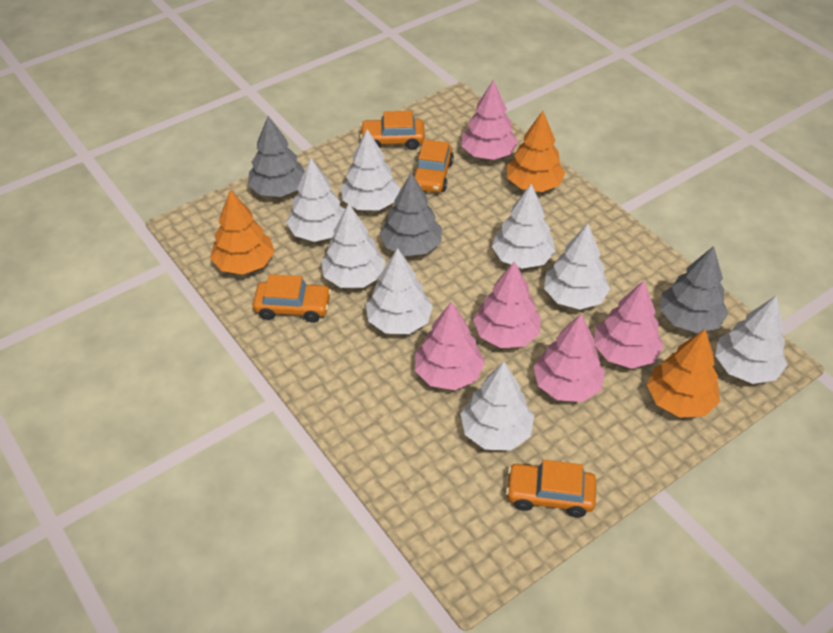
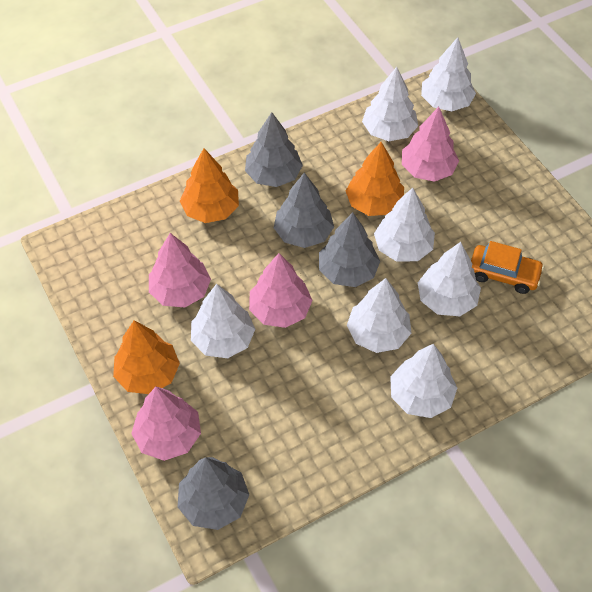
grey tree: 3 -> 4
orange car: 4 -> 1
pink tree: 5 -> 4
white tree: 8 -> 7

